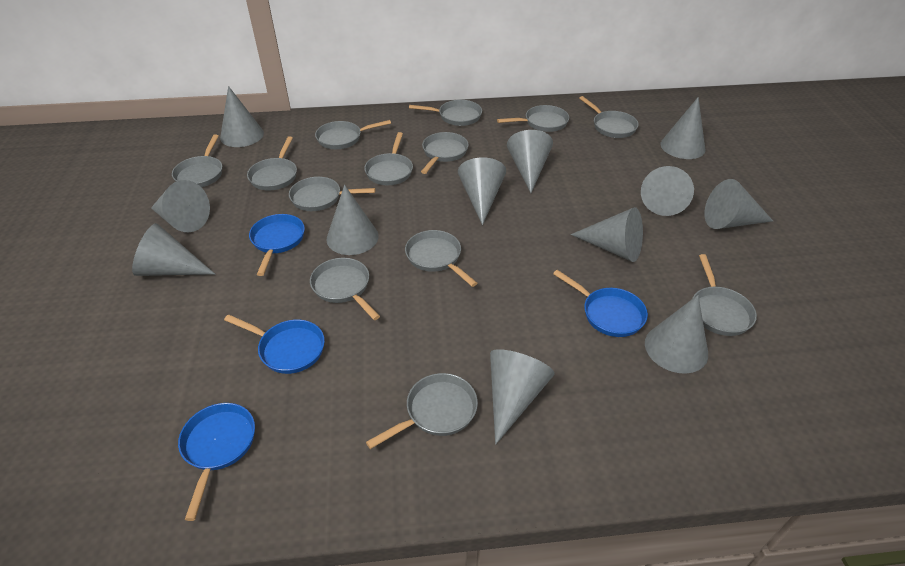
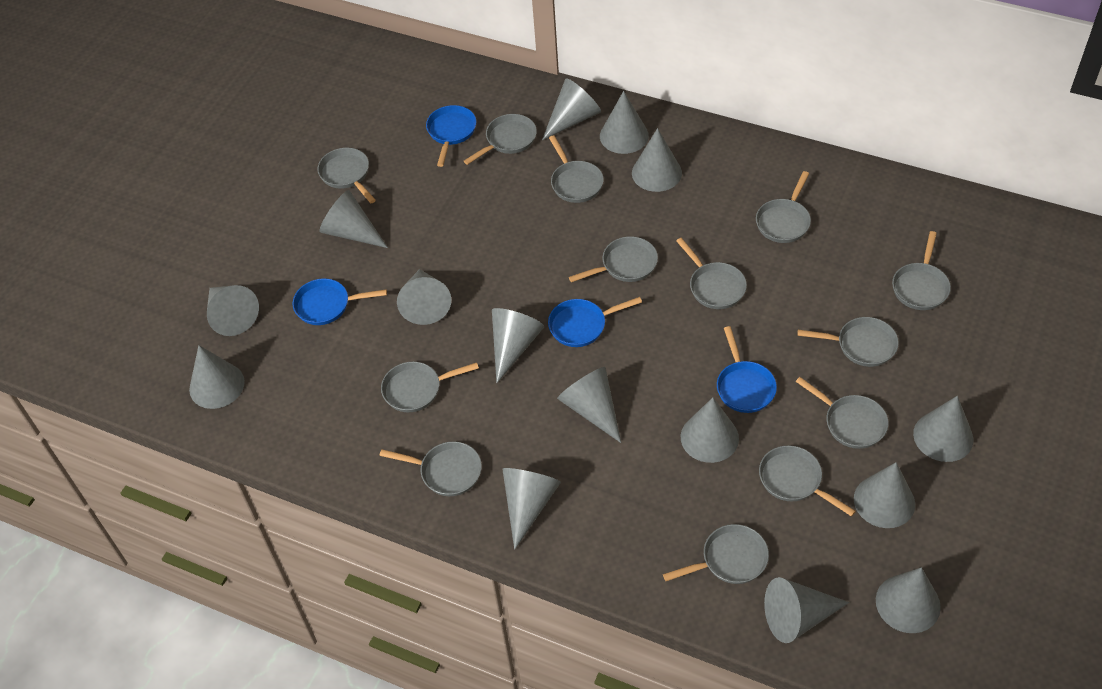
grey cone: 12 -> 15

